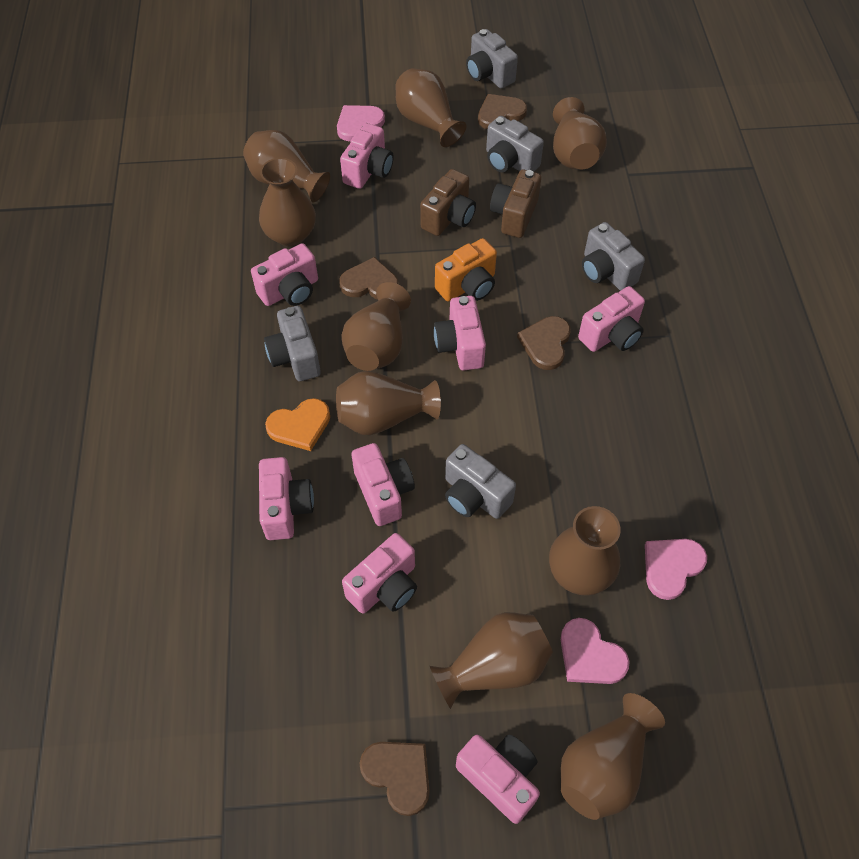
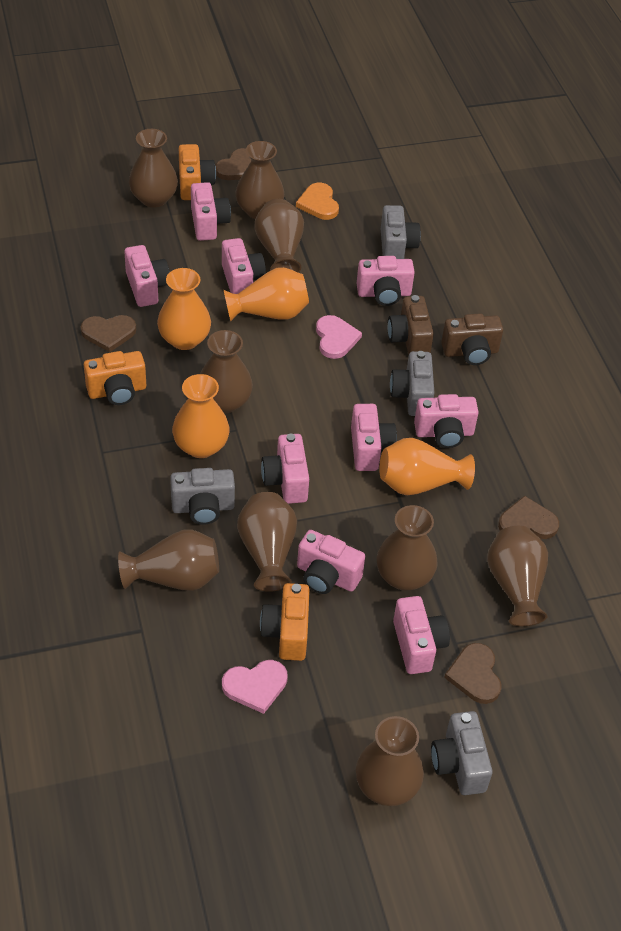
grey camera: 5 -> 4
orange camera: 1 -> 3
orange vase: 0 -> 4
pink camera: 8 -> 9
pink heart: 3 -> 2

